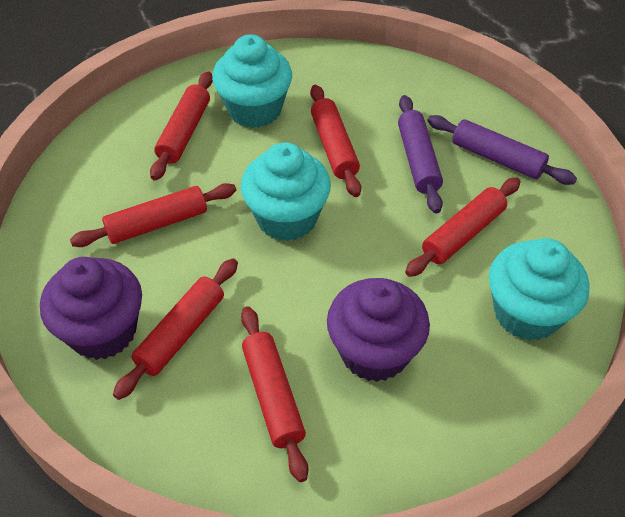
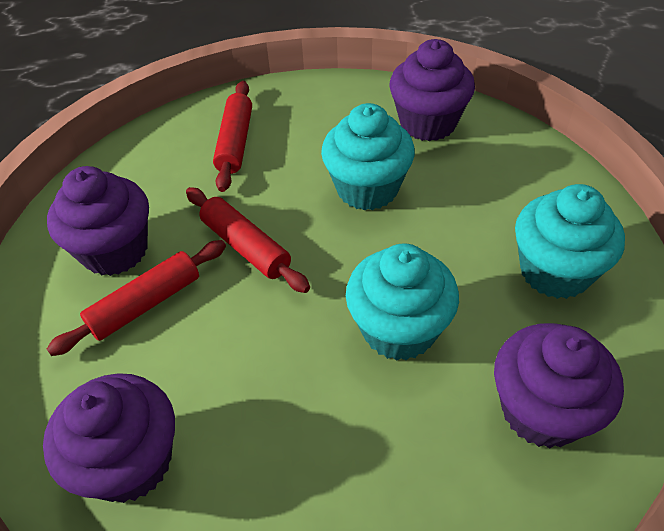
purple cupcake: 2 -> 4
purple rolling pin: 2 -> 0
red rolling pin: 6 -> 3

